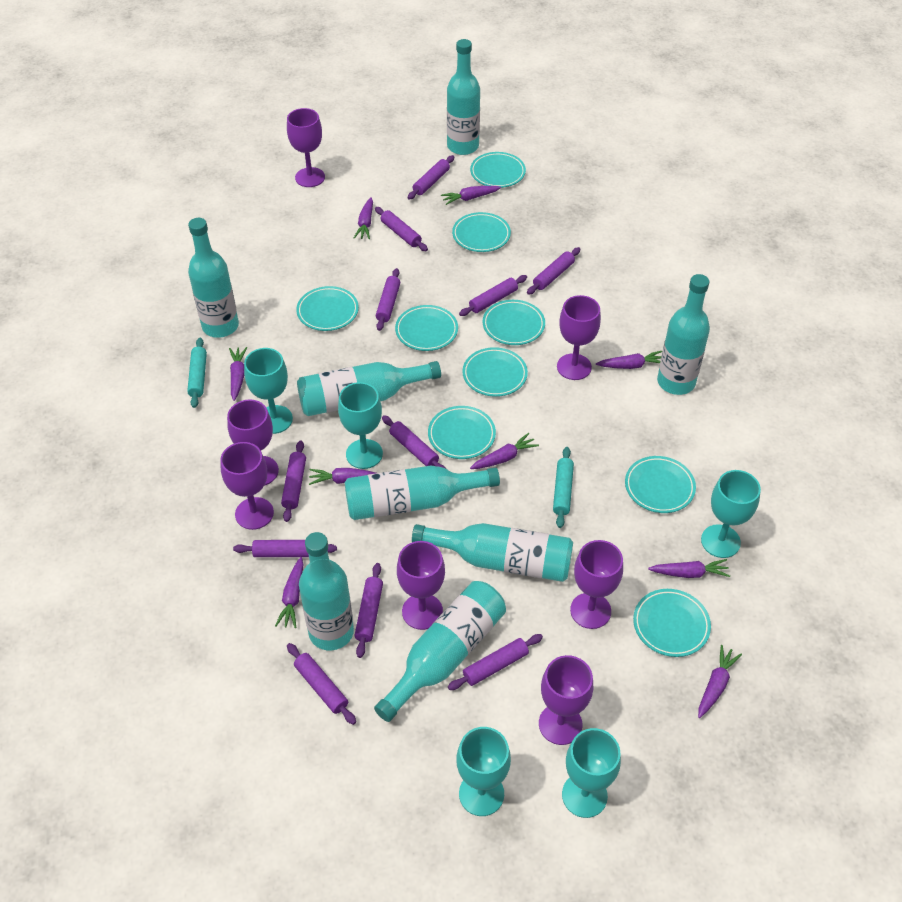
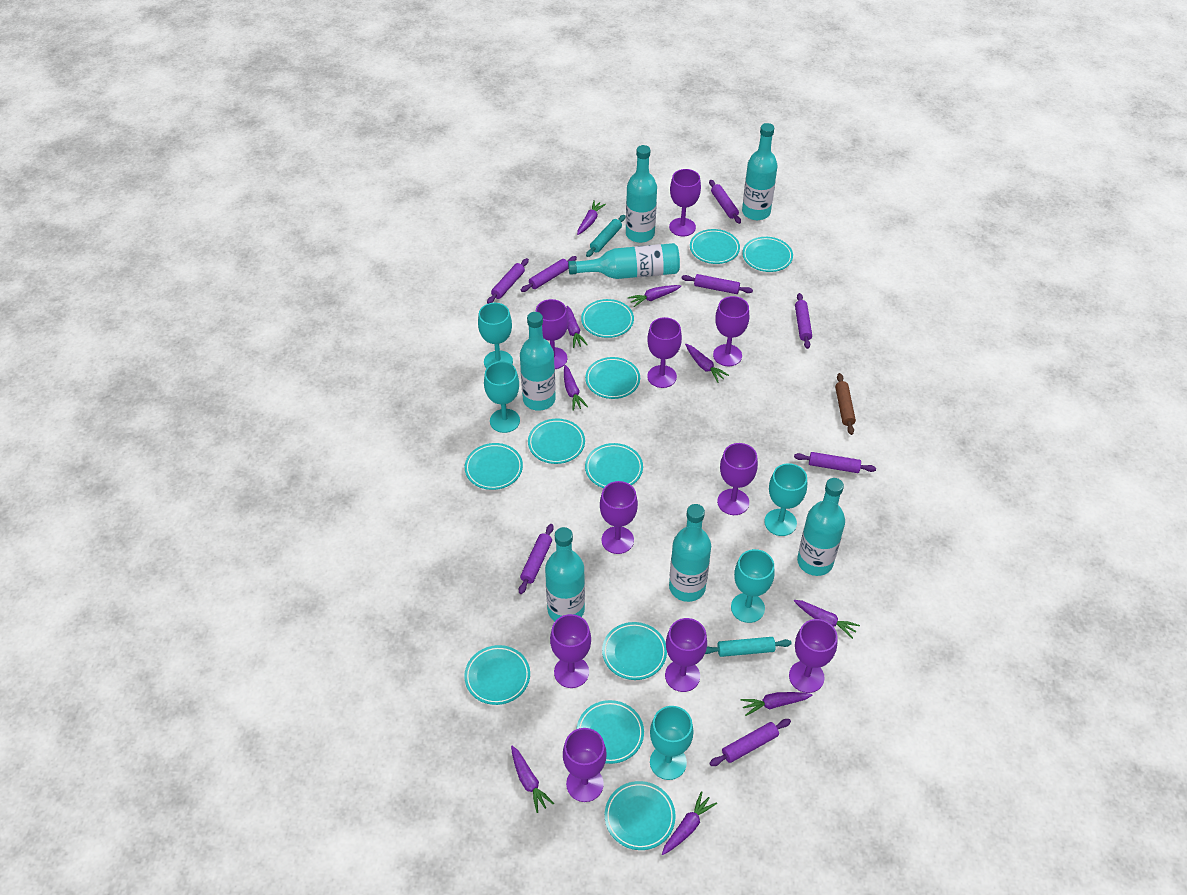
brown rolling pin: 0 -> 1
purple goblet: 7 -> 10
purple rolling pin: 11 -> 8
turquoise bottle: 8 -> 7
turquoise plate: 9 -> 11

